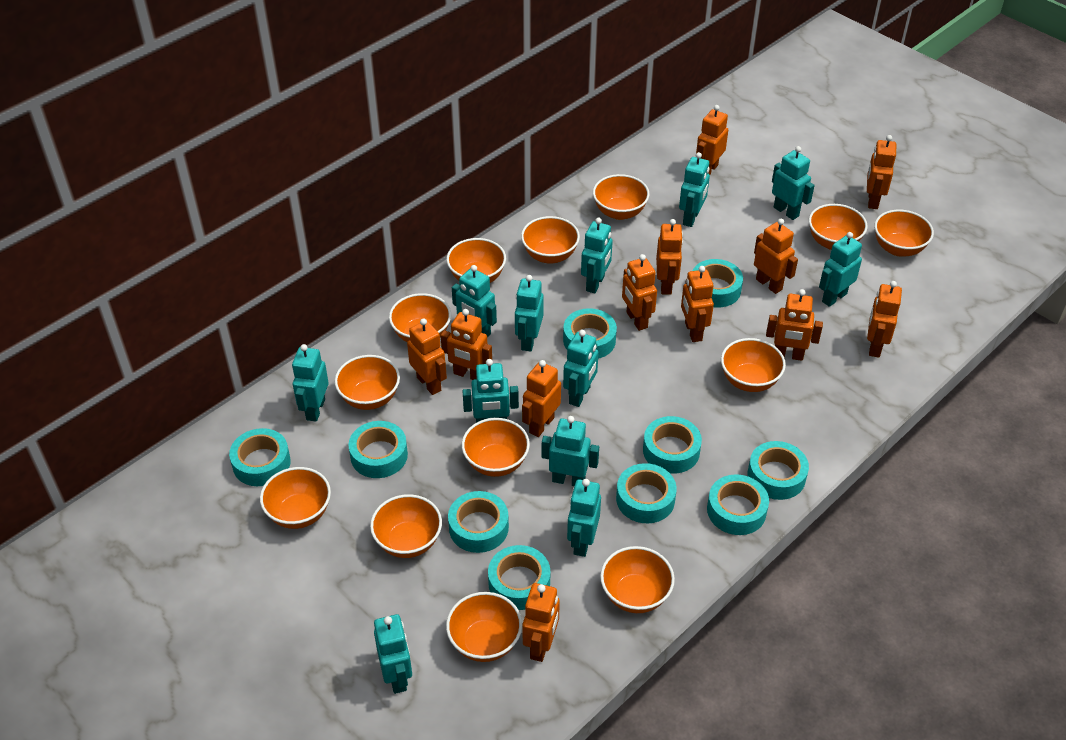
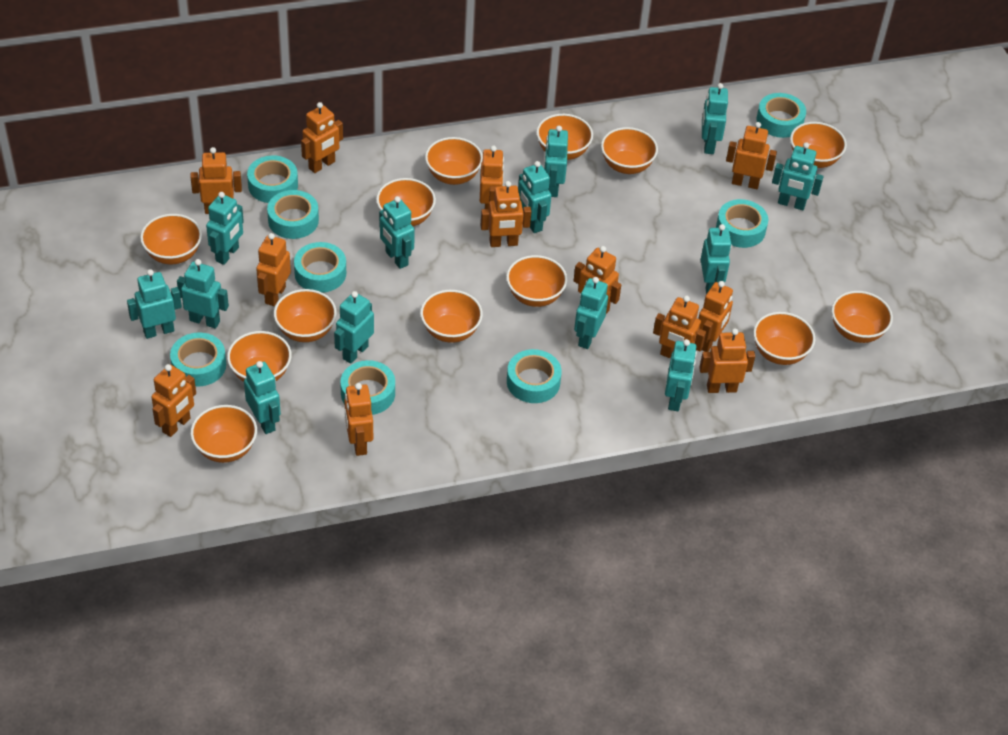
turquoise robot: 12 -> 13
turquoise tape: 10 -> 8

